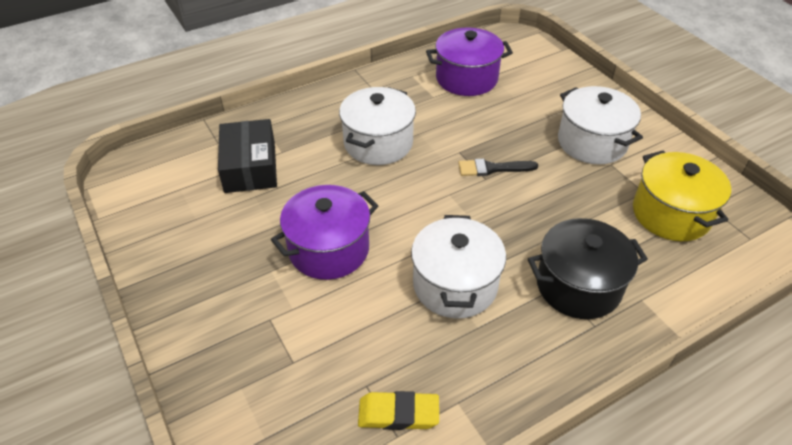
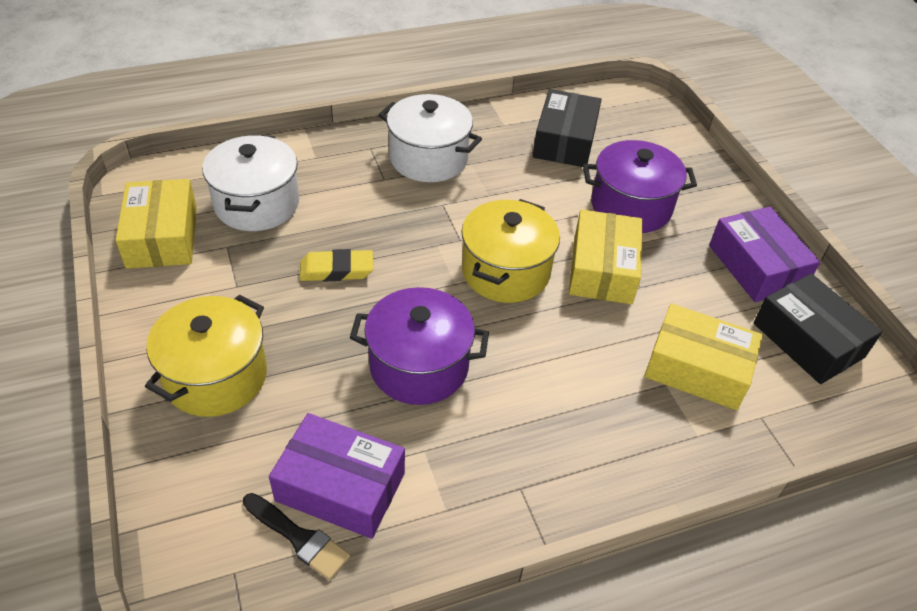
black box: 1 -> 2
black pot: 1 -> 0
purple box: 0 -> 2
white pot: 3 -> 2
yellow box: 0 -> 3
yellow pot: 1 -> 2

